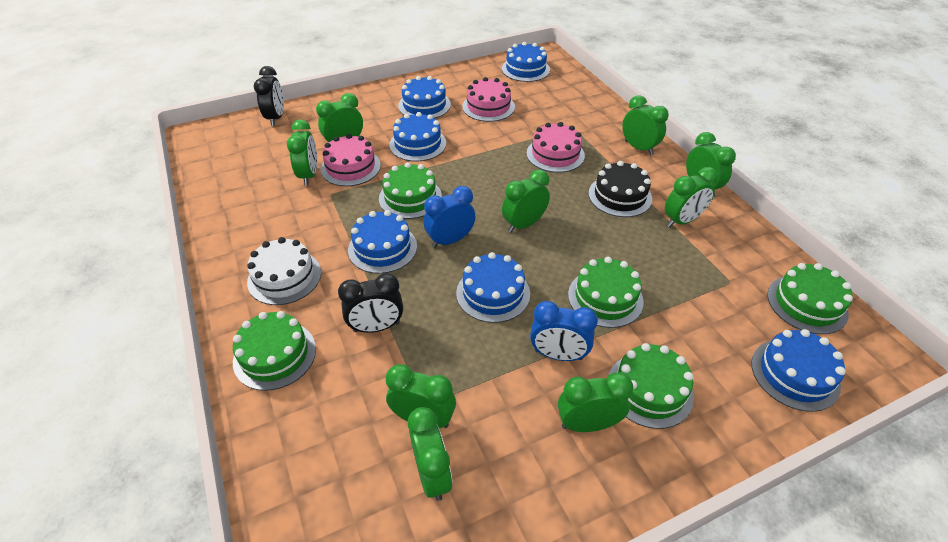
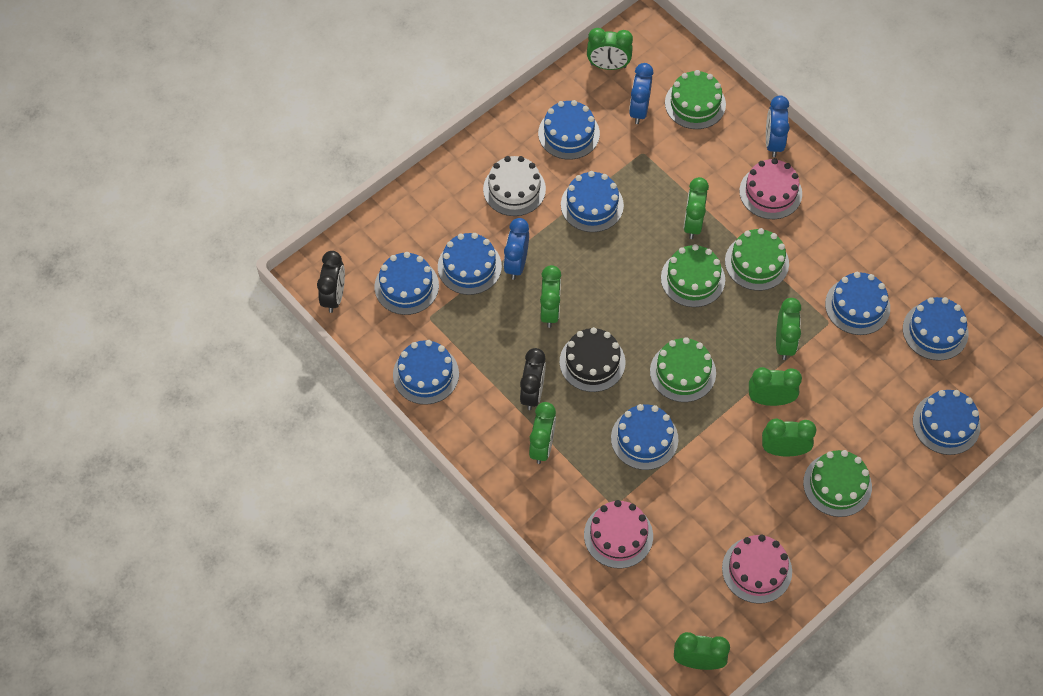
blue cake: 6 -> 9
blue clock: 2 -> 3
green clock: 9 -> 8

